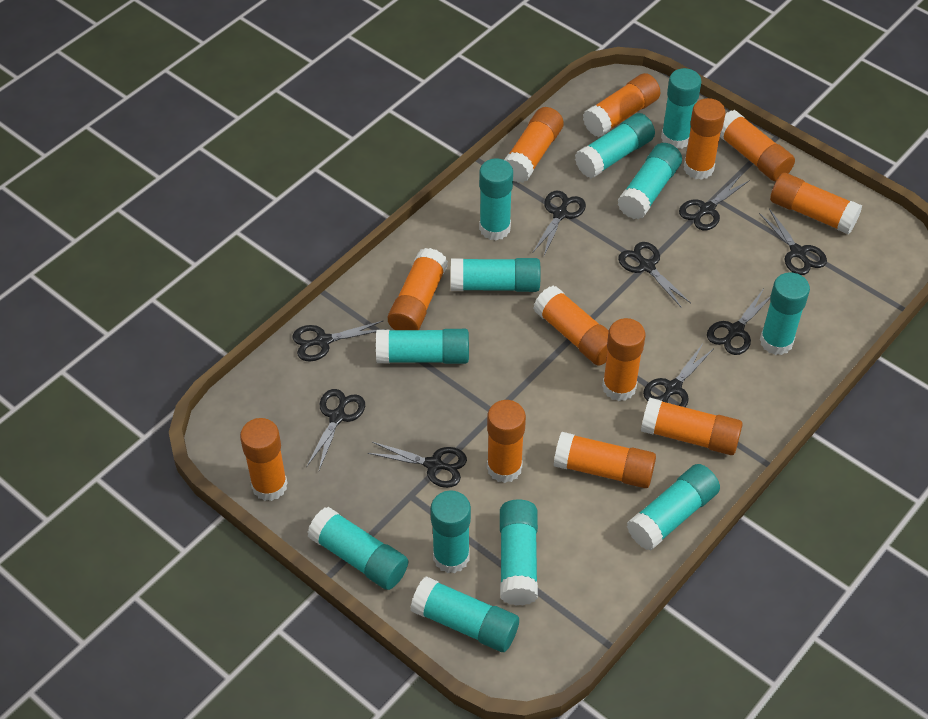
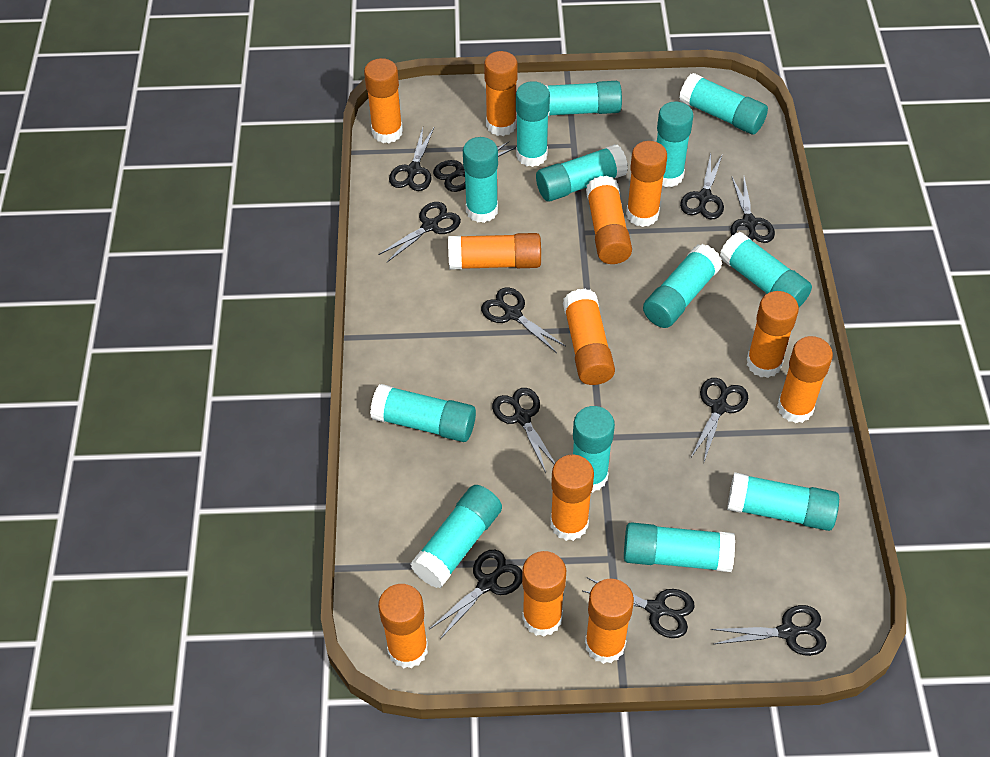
black scissors: 9 -> 11
turquoise glue stick: 12 -> 13

